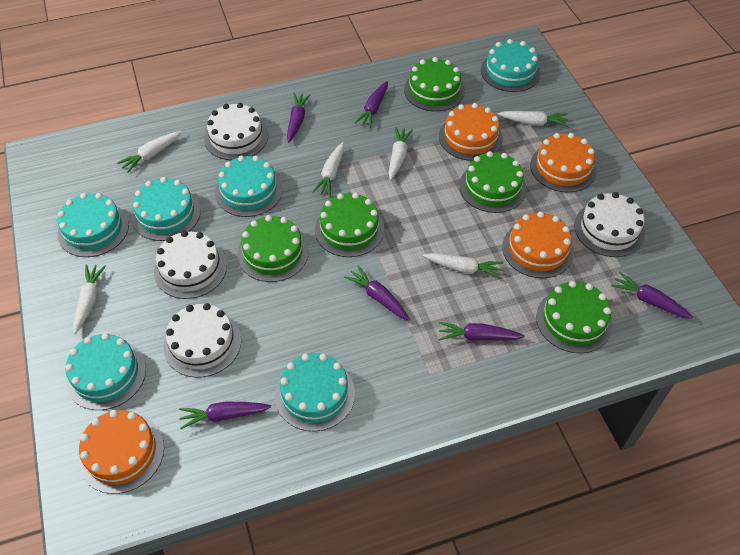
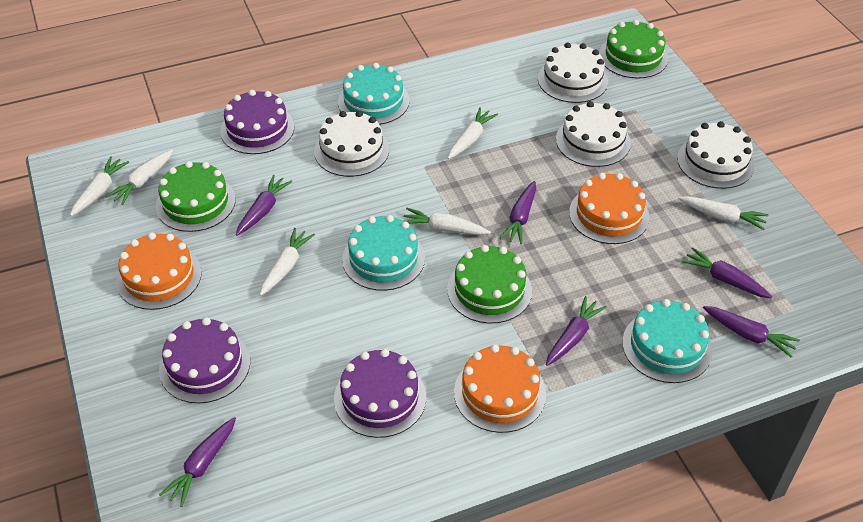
green cake: 5 -> 3
orange cake: 4 -> 3
purple cake: 0 -> 3
turquoise cake: 6 -> 3

